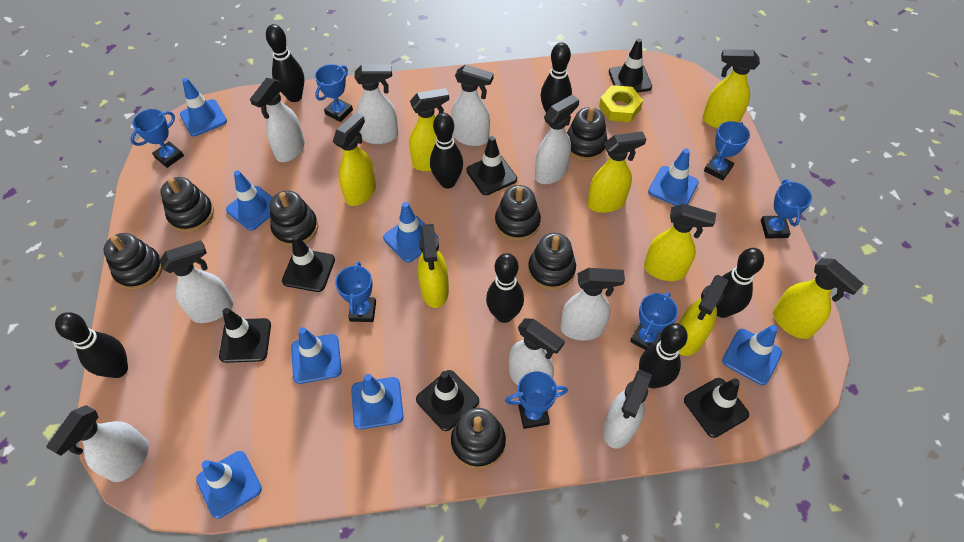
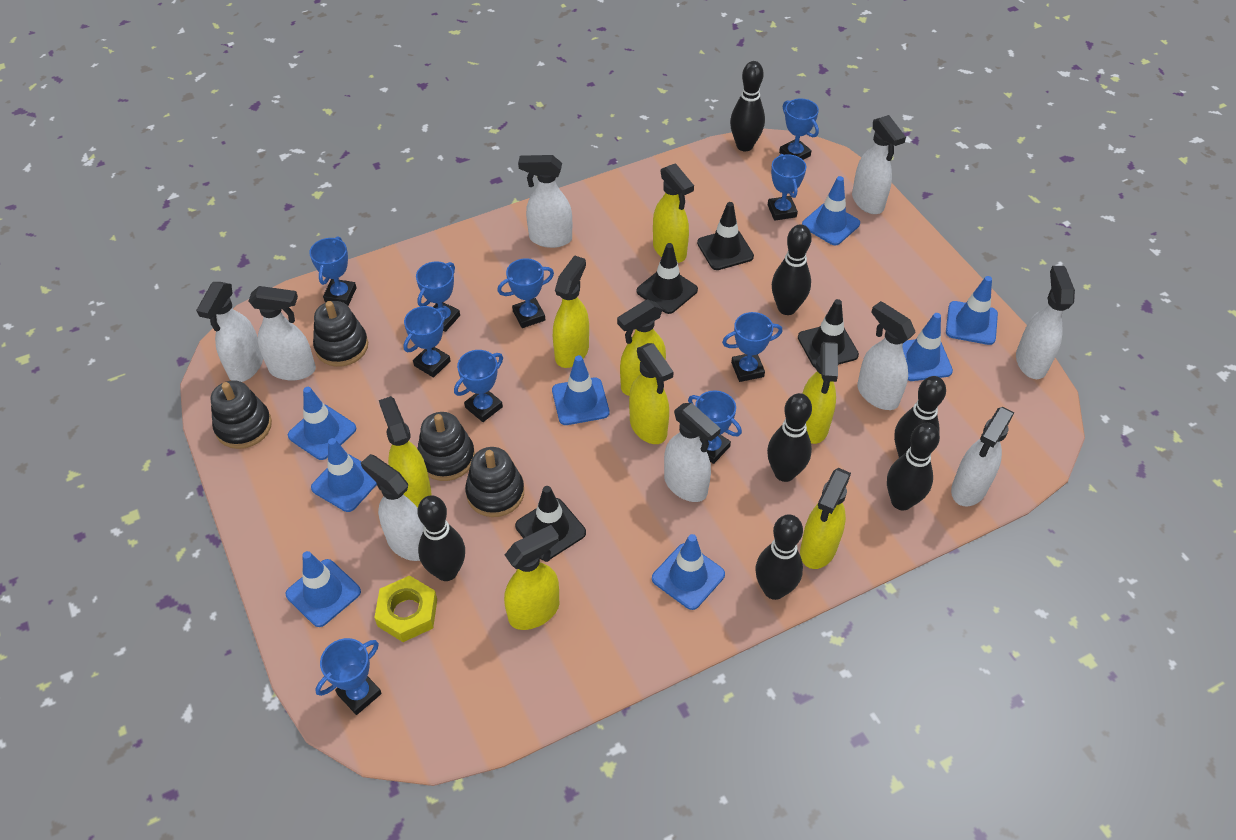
black stacking toy: 7 -> 4
black traffic cone: 6 -> 4
blue trophy: 7 -> 10

